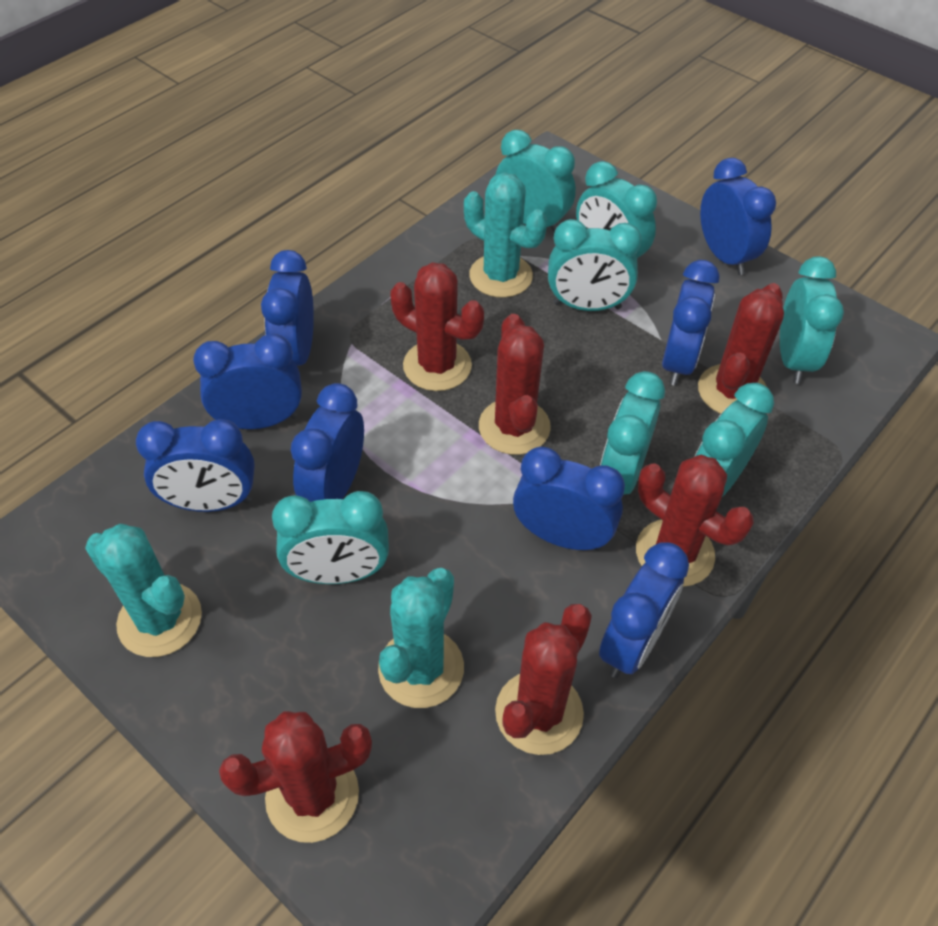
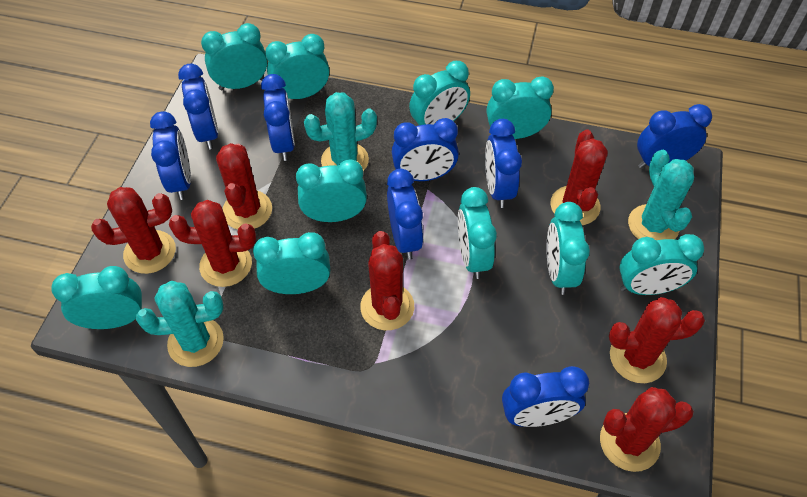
red cactus: 6 -> 7
turquoise clock: 7 -> 10

